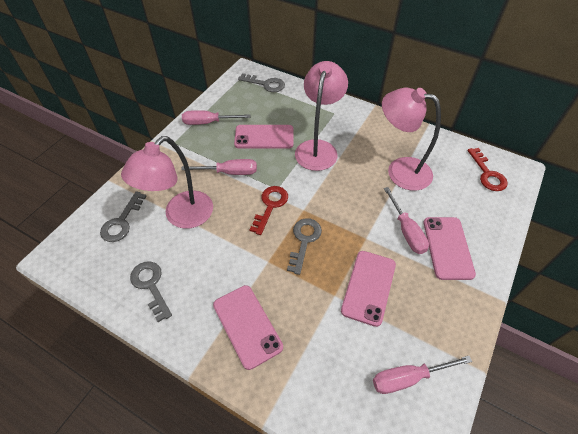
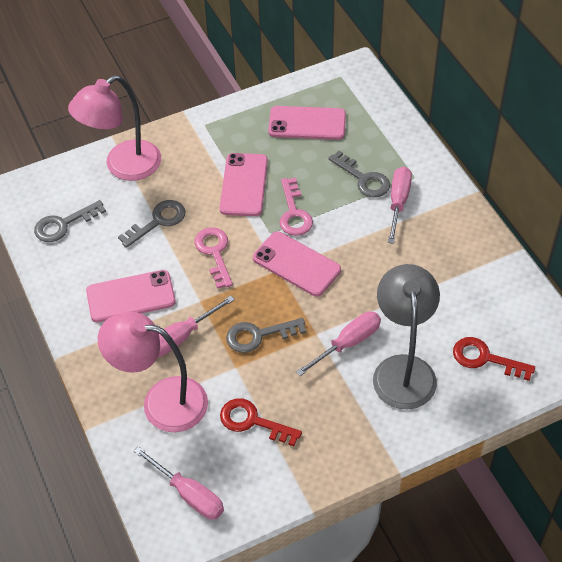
grey lamp: 0 -> 1
pink key: 0 -> 2
pink lamp: 3 -> 2

